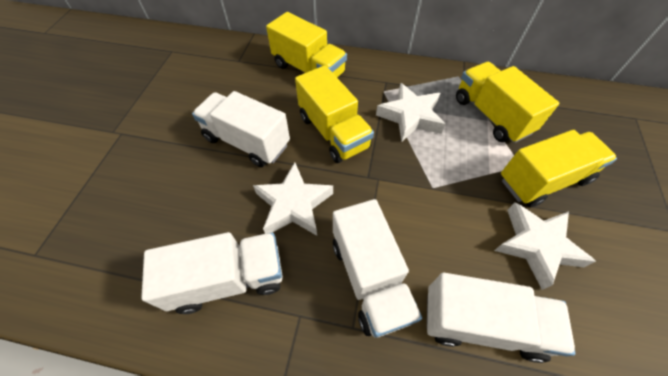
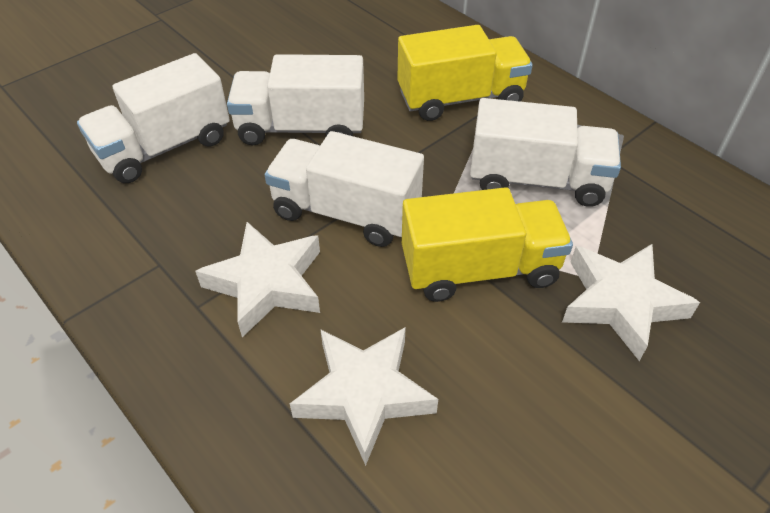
yellow truck: 4 -> 2

